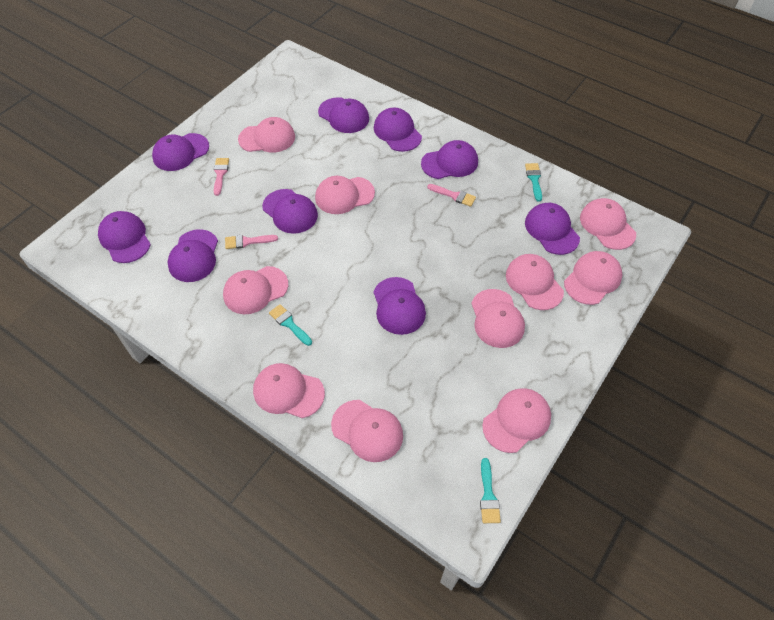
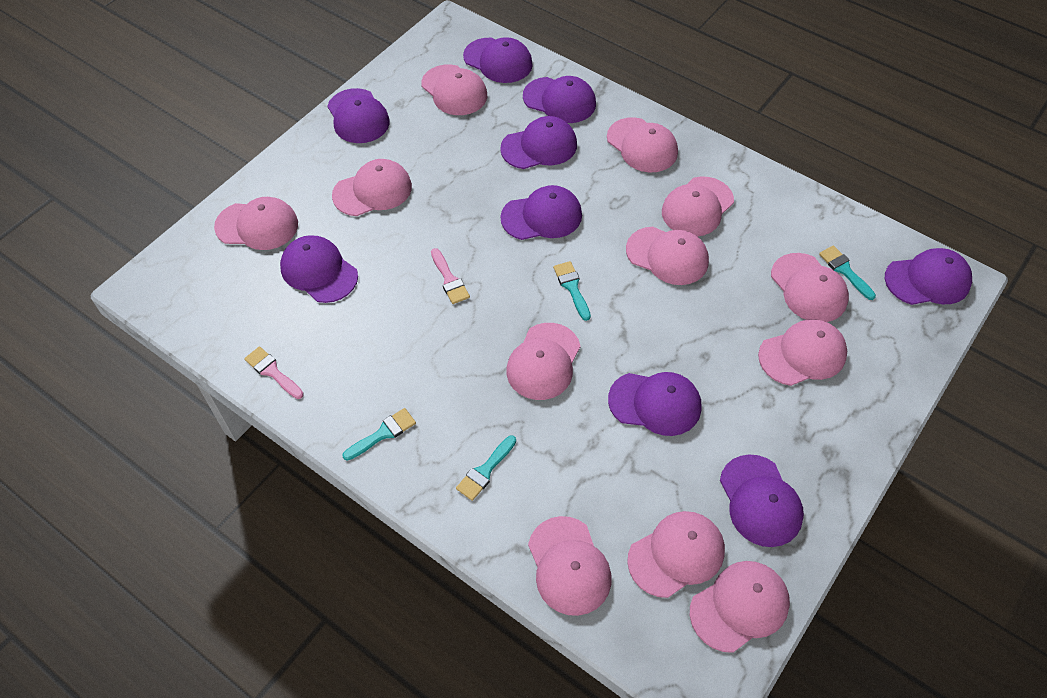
pink brush: 3 -> 2
pink cap: 10 -> 12
turquoise brush: 3 -> 4

